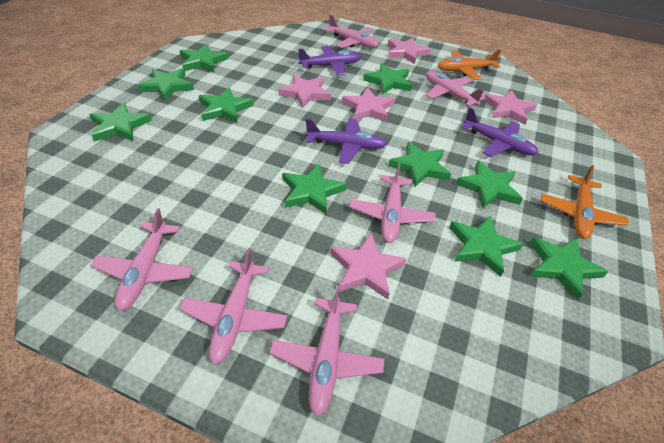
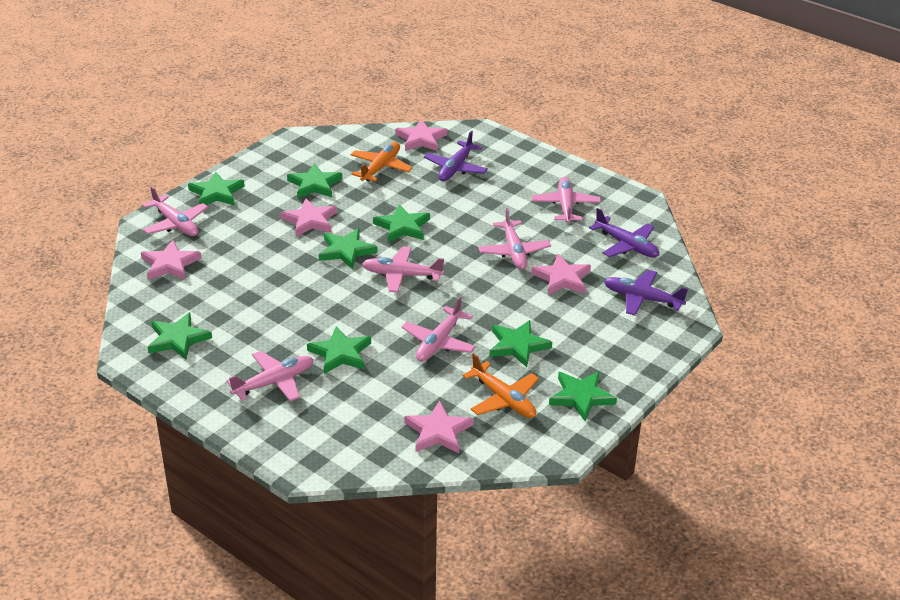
green star: 10 -> 8

